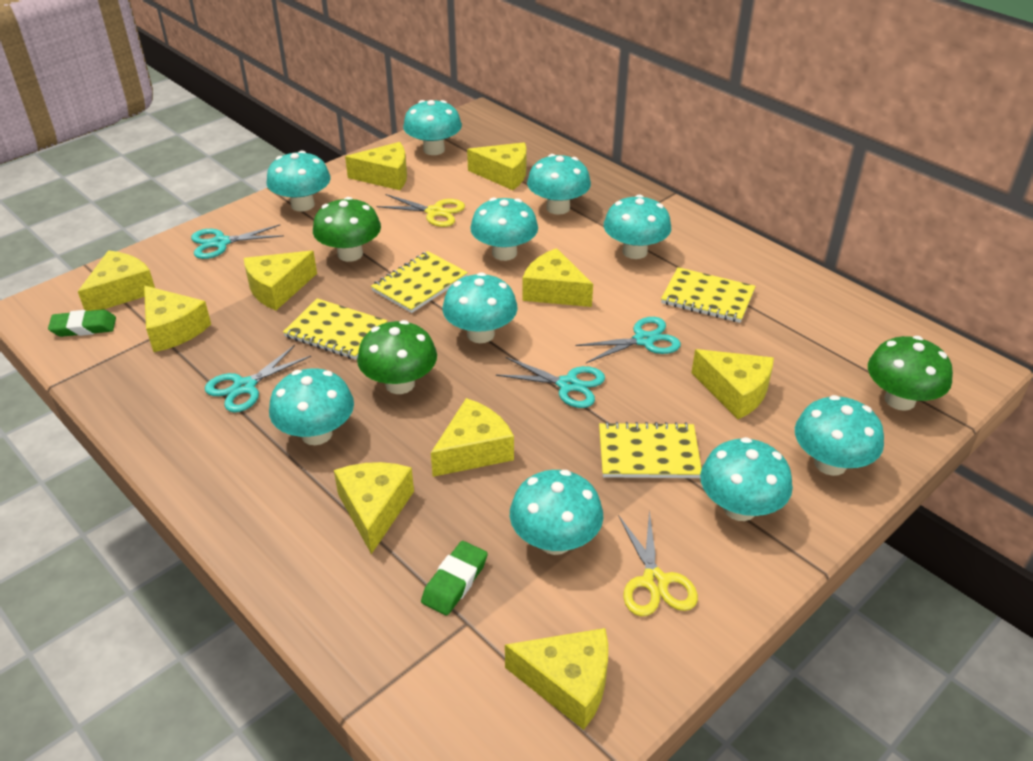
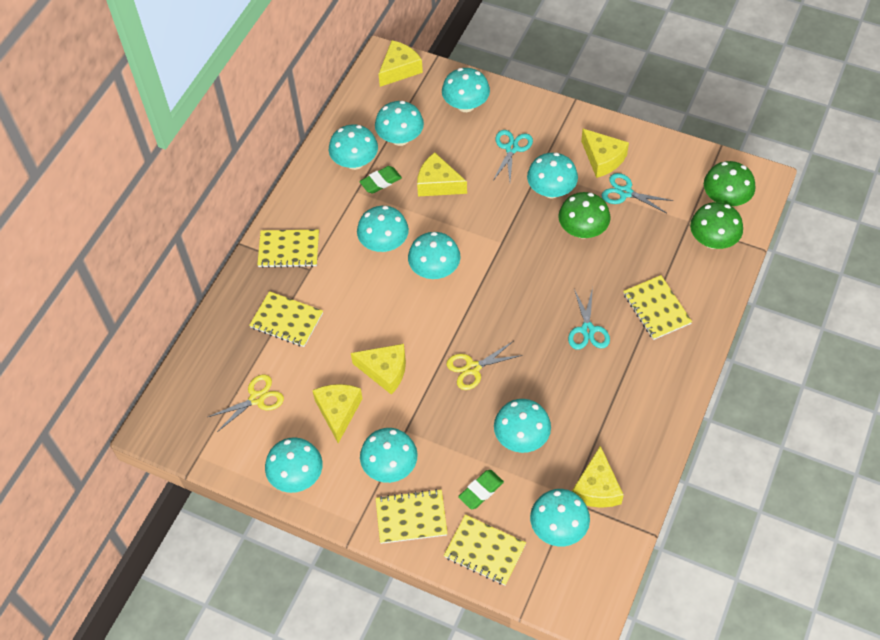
turquoise scissors: 4 -> 3
yellow cheese: 10 -> 6
yellow notebook: 4 -> 5

